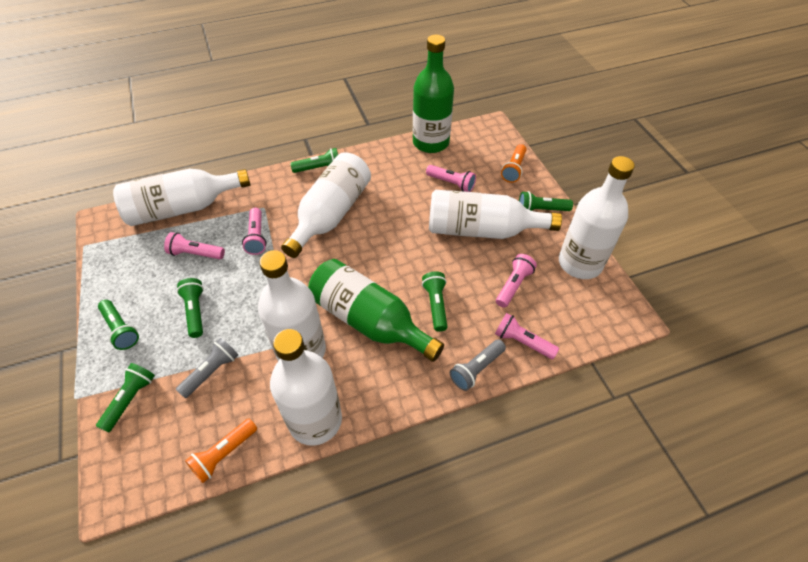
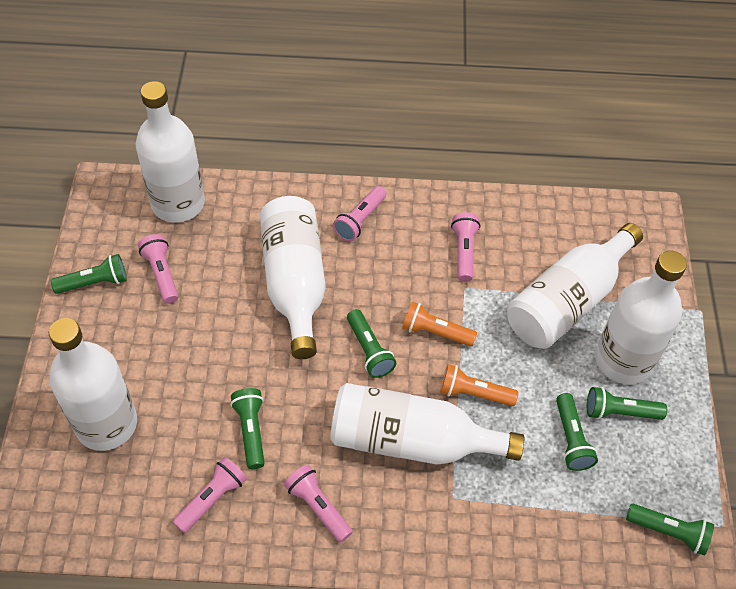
green bottle: 2 -> 0
grey flashlight: 2 -> 0

